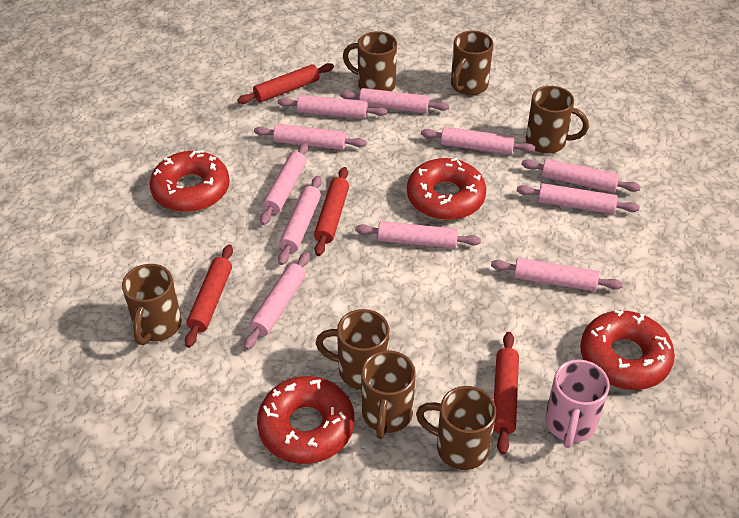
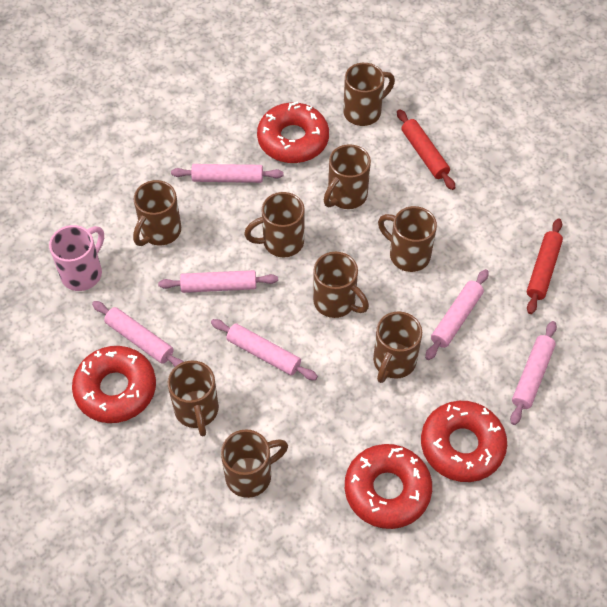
brown mug: 7 -> 9
pink rolling pin: 11 -> 6
red rolling pin: 4 -> 2

